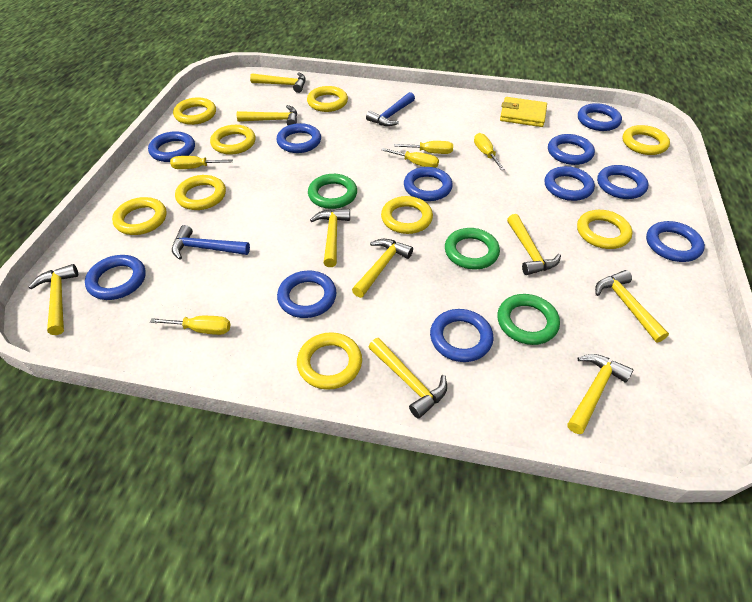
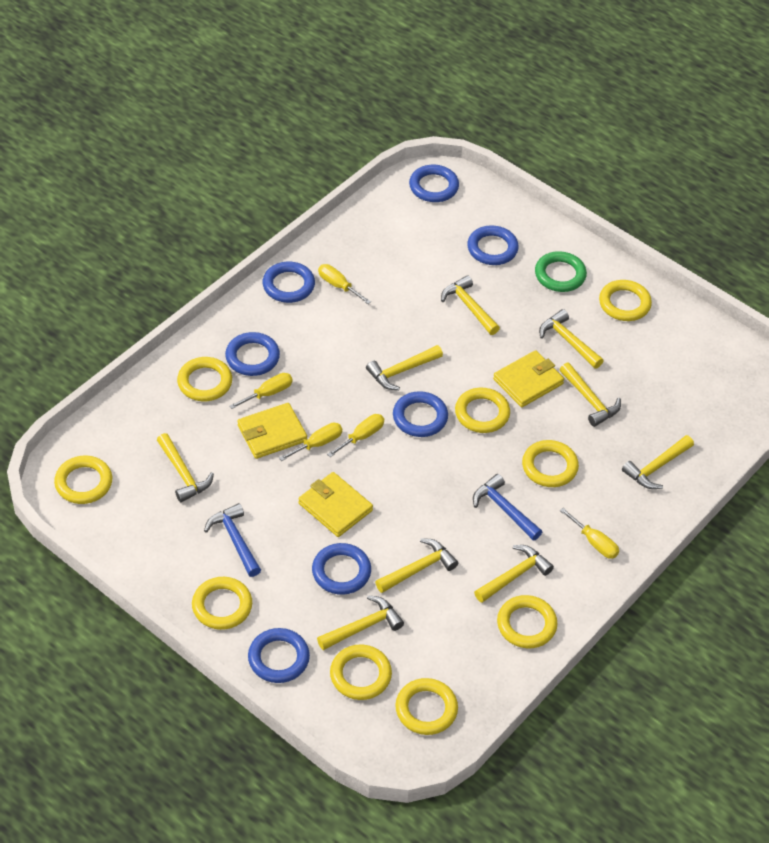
blue ring: 11 -> 7
green ring: 3 -> 1
yellow wallet: 1 -> 3

